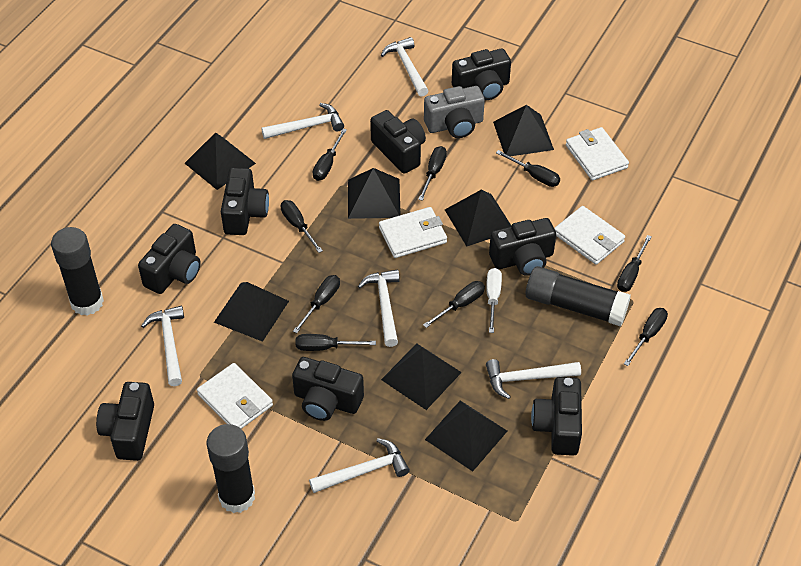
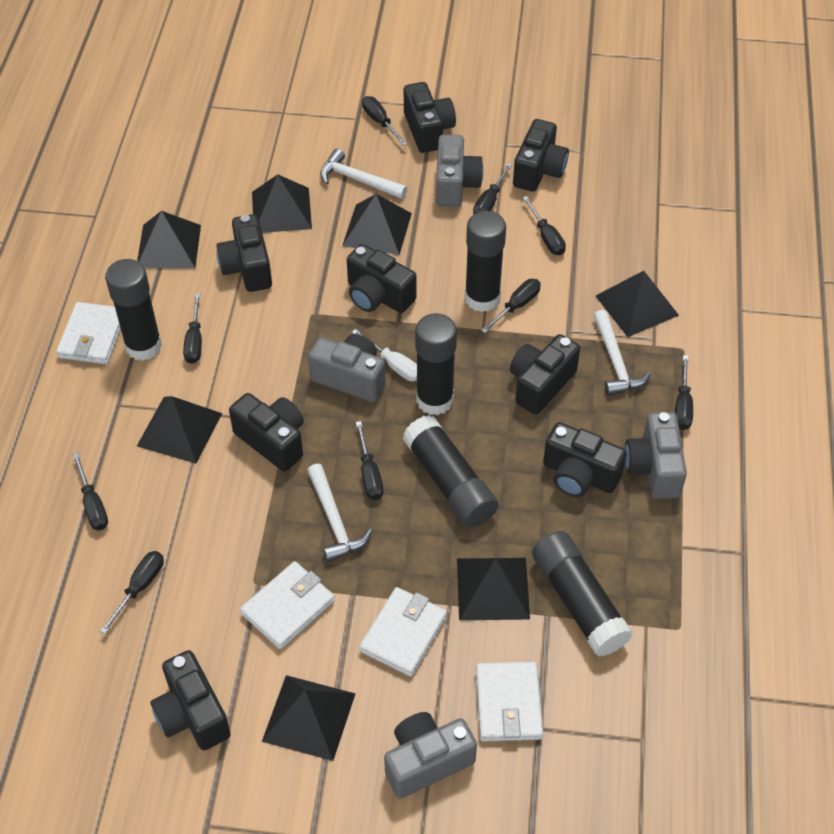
black glue stick: 3 -> 5
grey camera: 1 -> 4
white hammer: 6 -> 3

